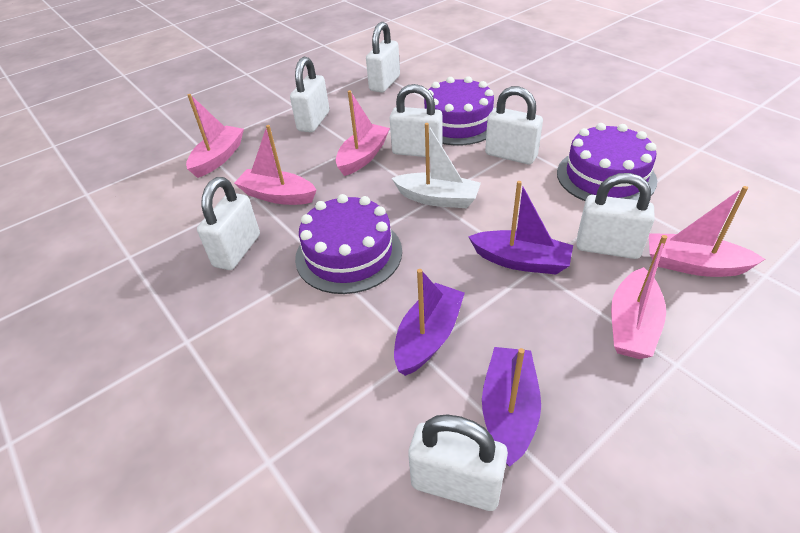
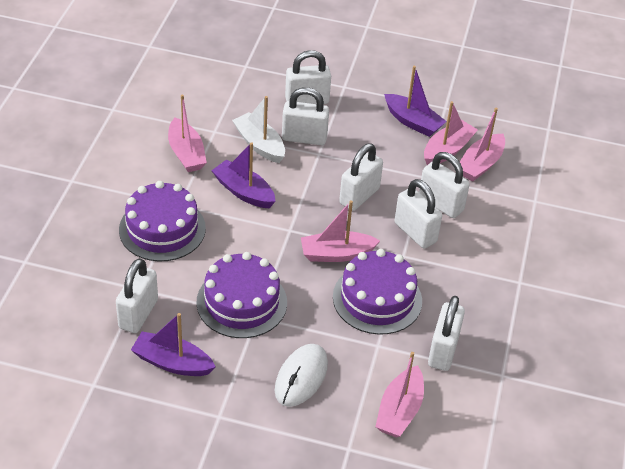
white mouse: 0 -> 1

